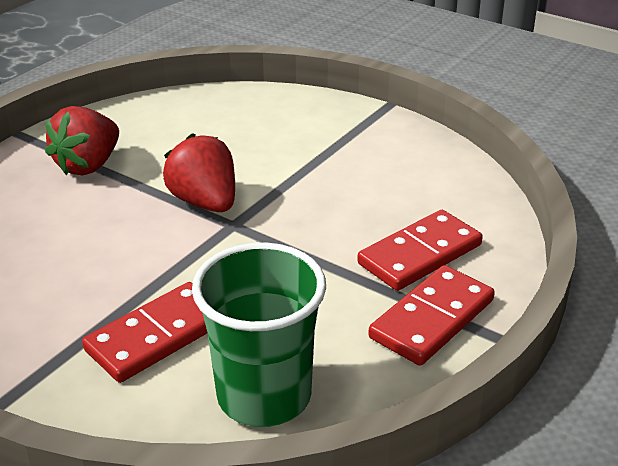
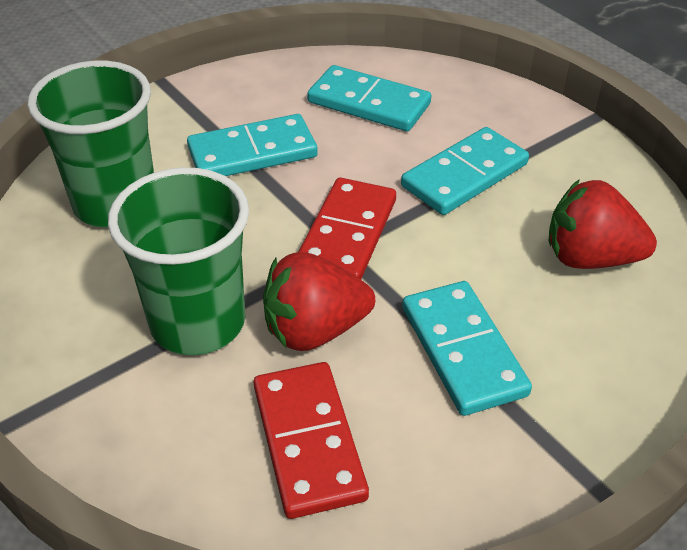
green cup: 1 -> 2
red domino: 3 -> 2
turquoise domino: 0 -> 4

